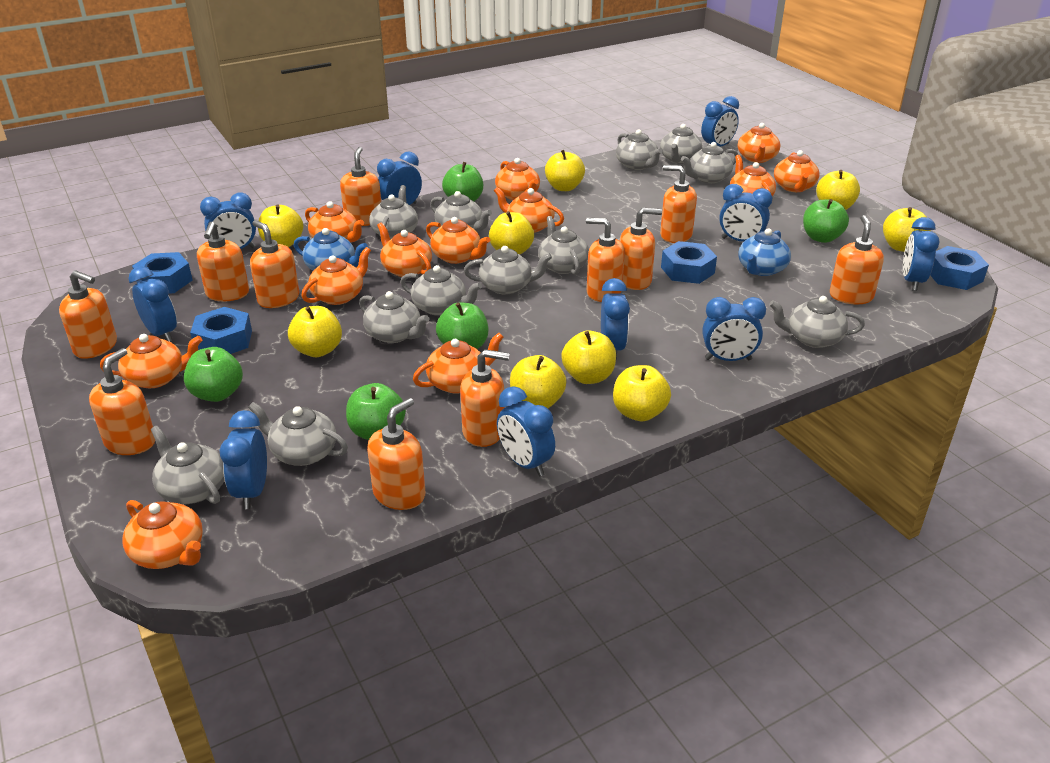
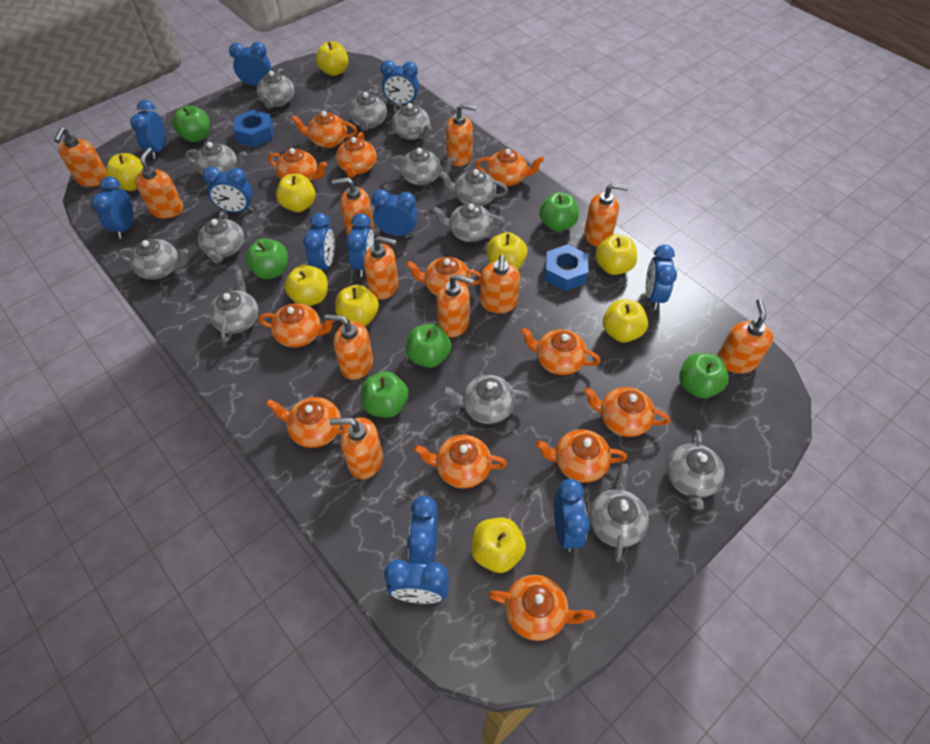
blue clock: 10 -> 12
blue nut: 4 -> 2
blue teapot: 2 -> 0
green apple: 5 -> 6
grey teapot: 12 -> 13

